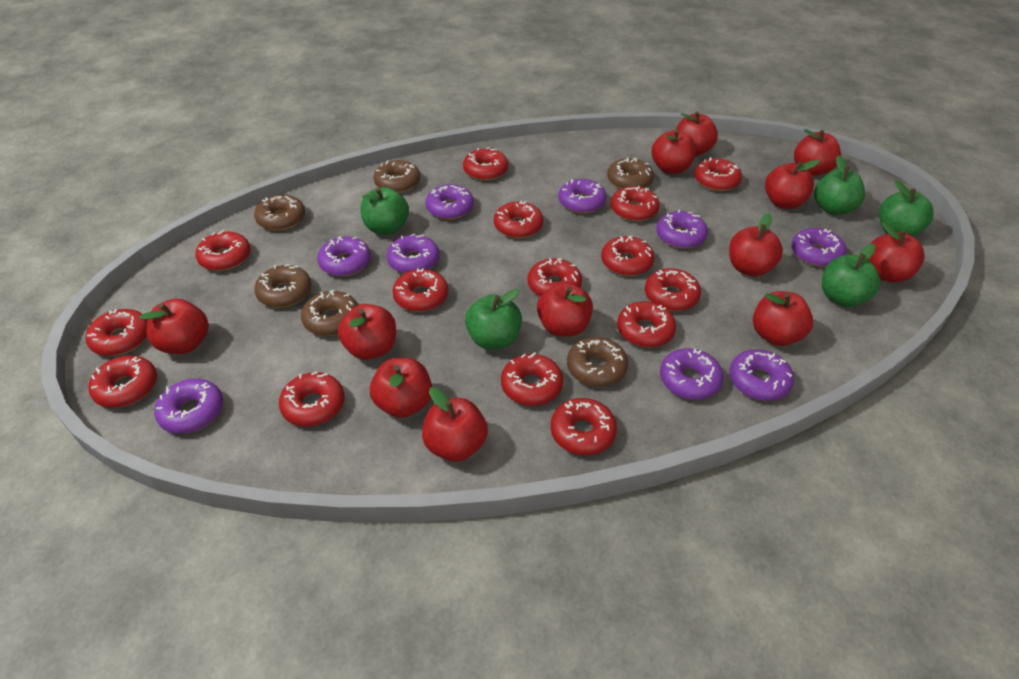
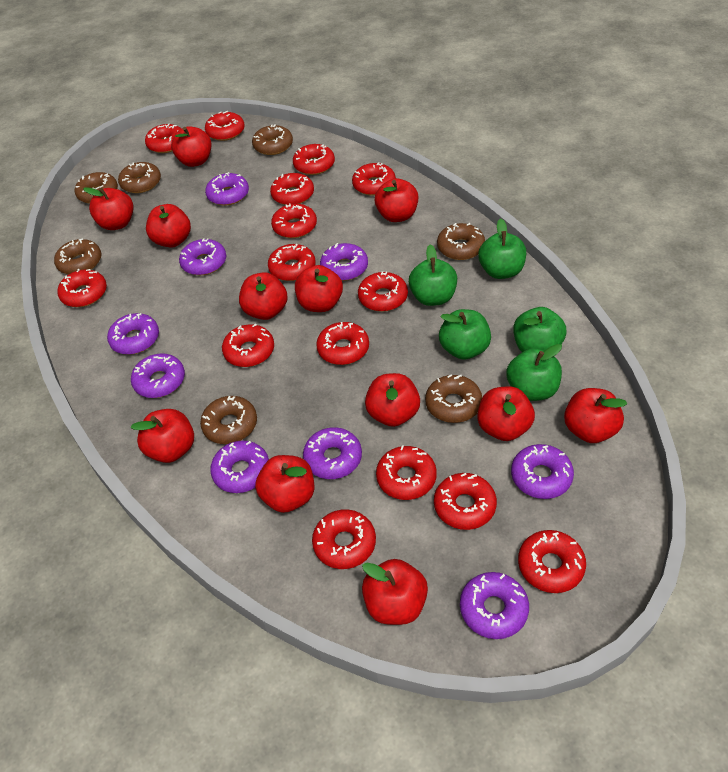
brown donut: 6 -> 7

